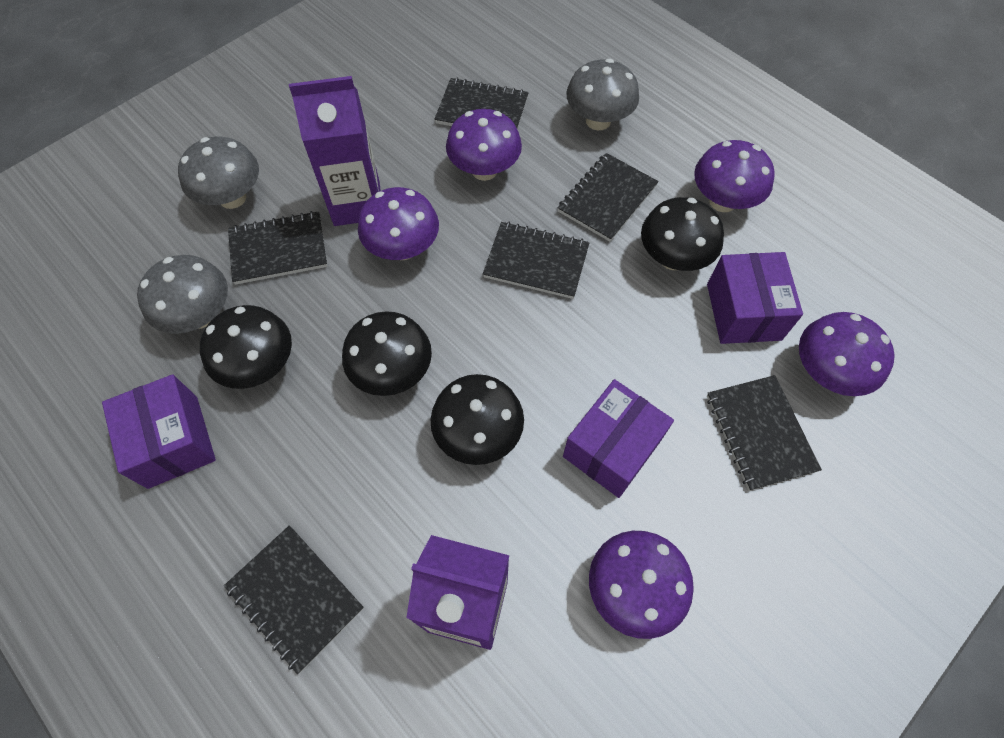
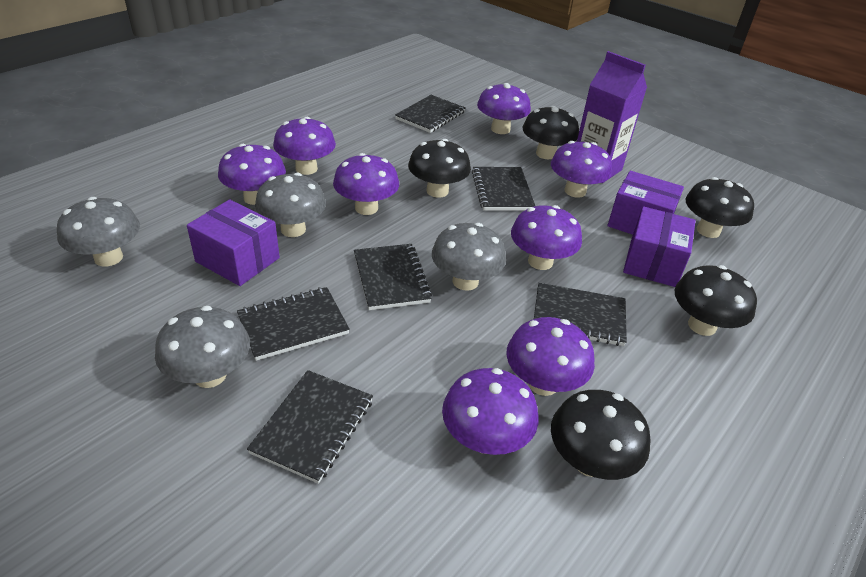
black mushroom: 4 -> 5
grey mushroom: 3 -> 4
purple carton: 2 -> 1
purple mushroom: 5 -> 8

